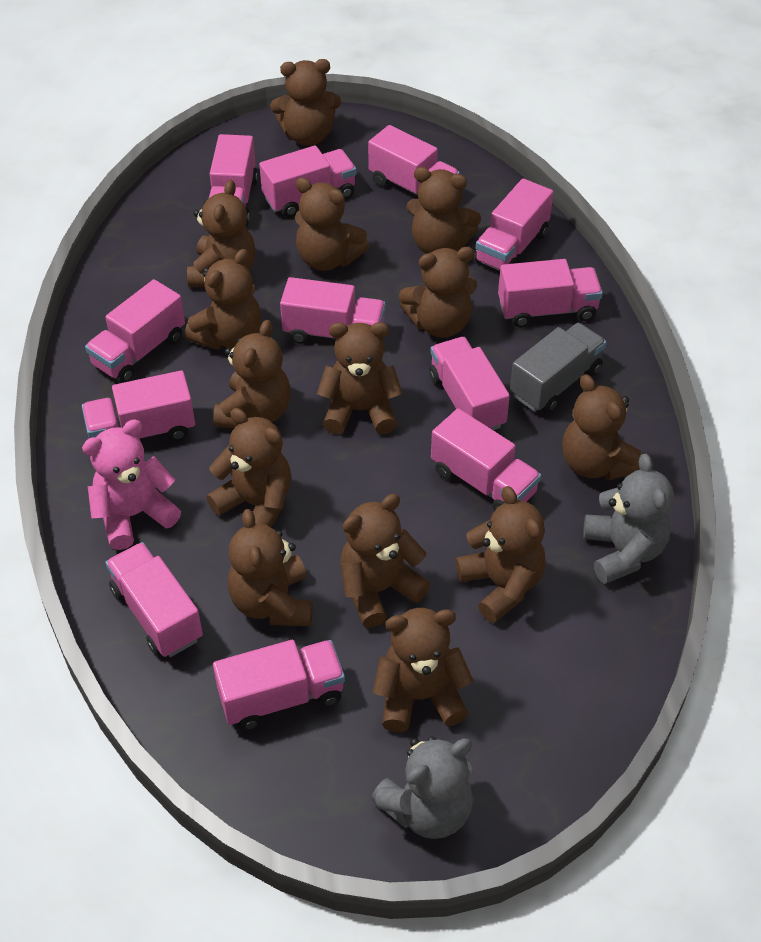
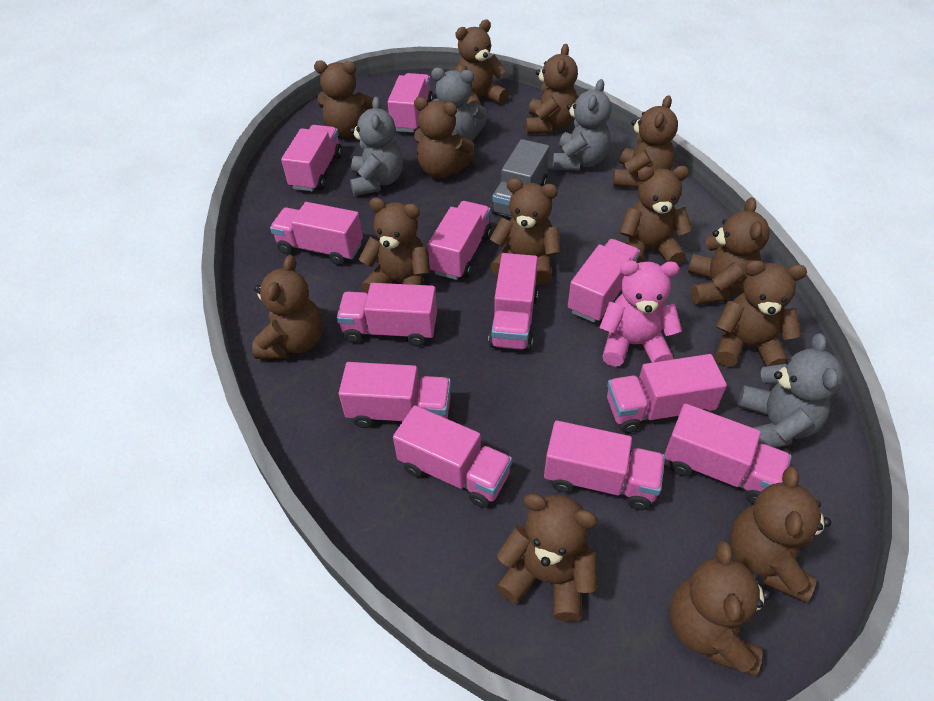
grey teddy bear: 2 -> 4

